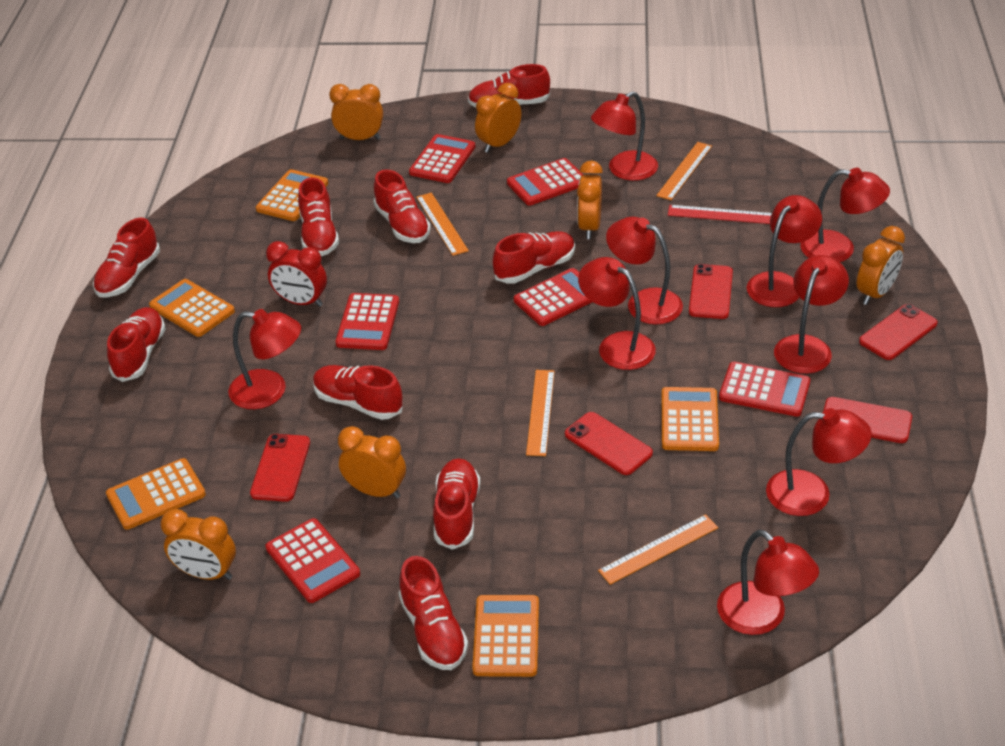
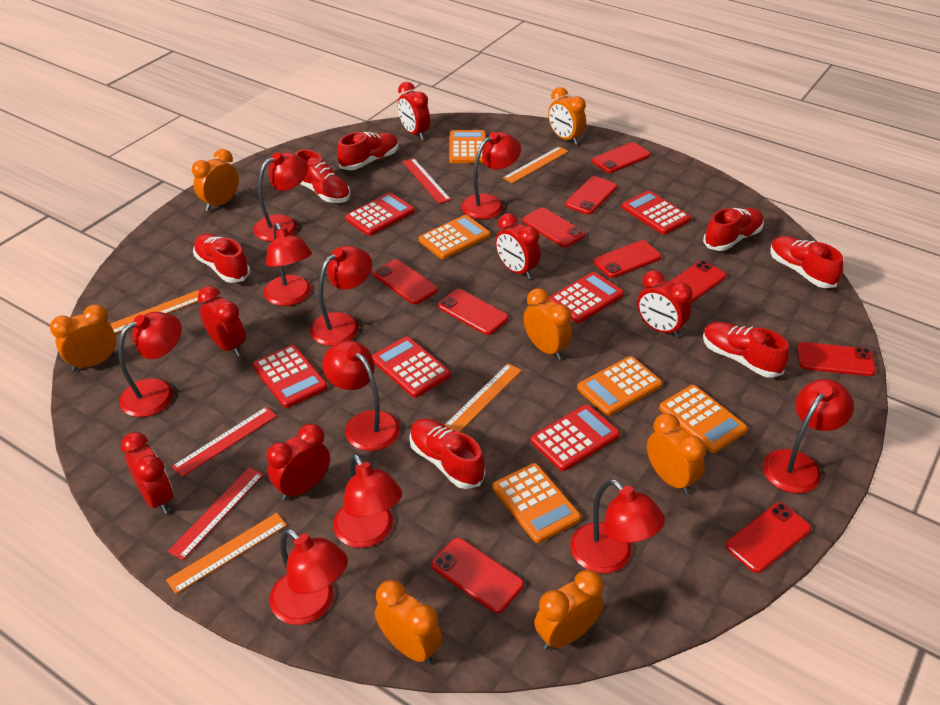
orange clock: 6 -> 7
red clock: 1 -> 6
red lamp: 9 -> 10
red phone: 5 -> 10
red ruler: 1 -> 3
red shoe: 9 -> 7

